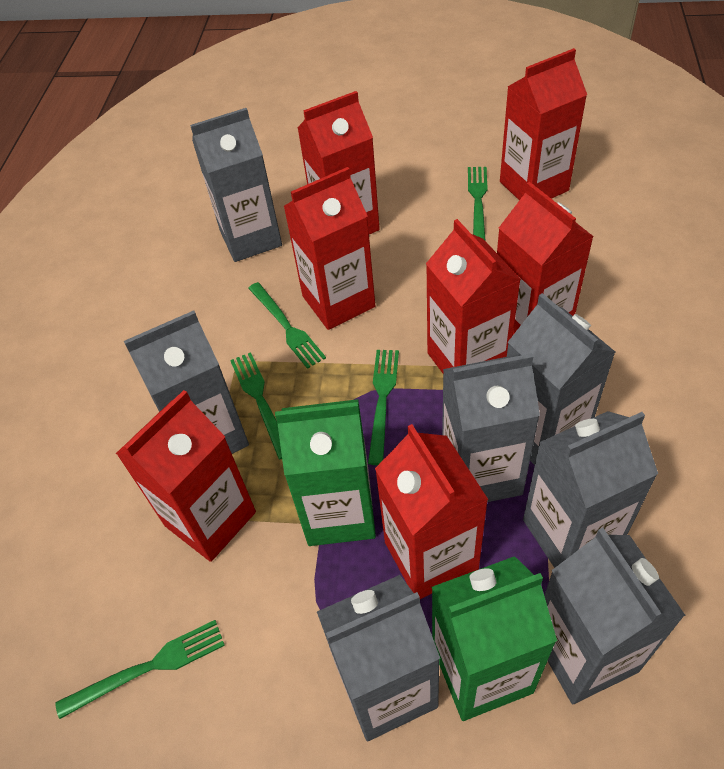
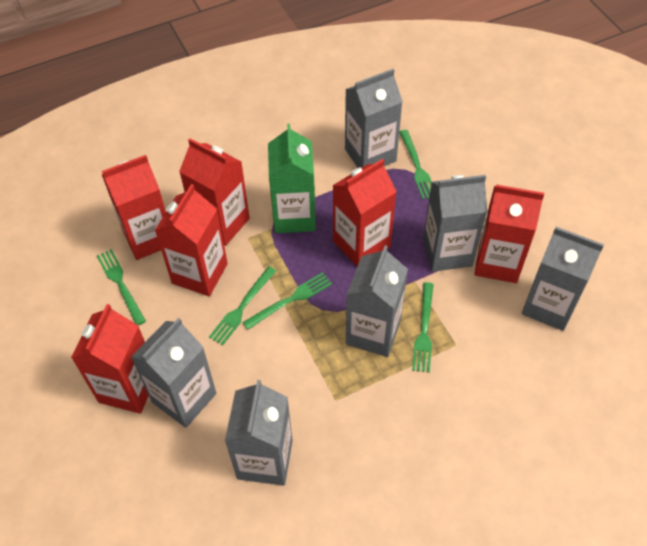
green carton: 2 -> 1
grey carton: 7 -> 6
red carton: 7 -> 6

